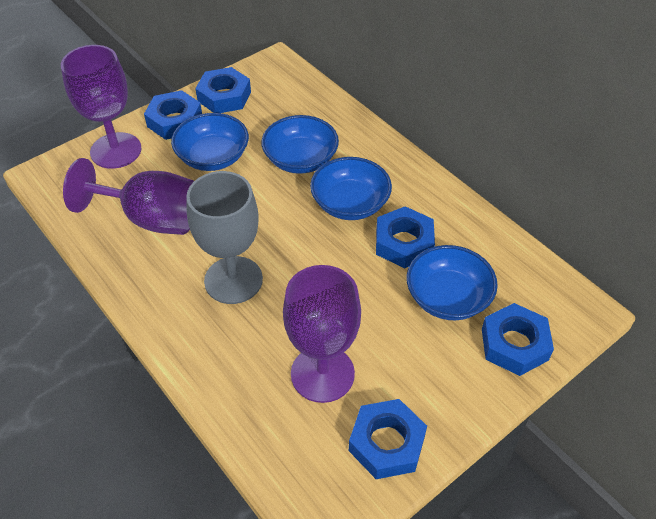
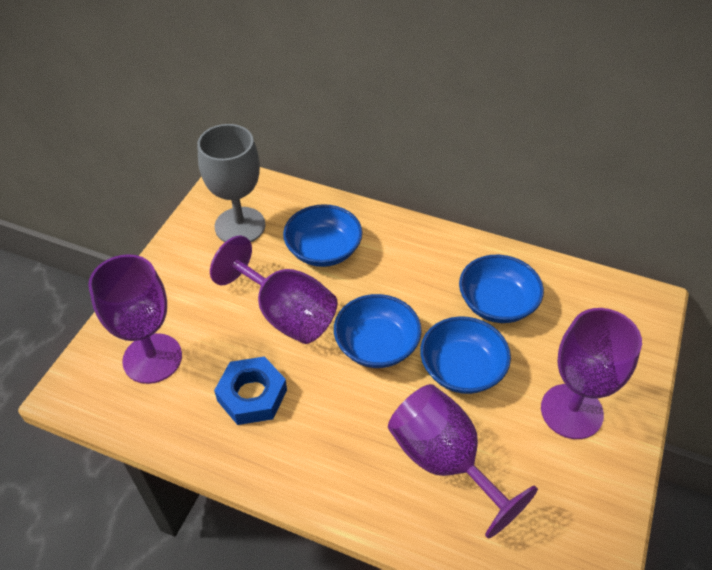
blue nut: 5 -> 1
purple goblet: 3 -> 4

